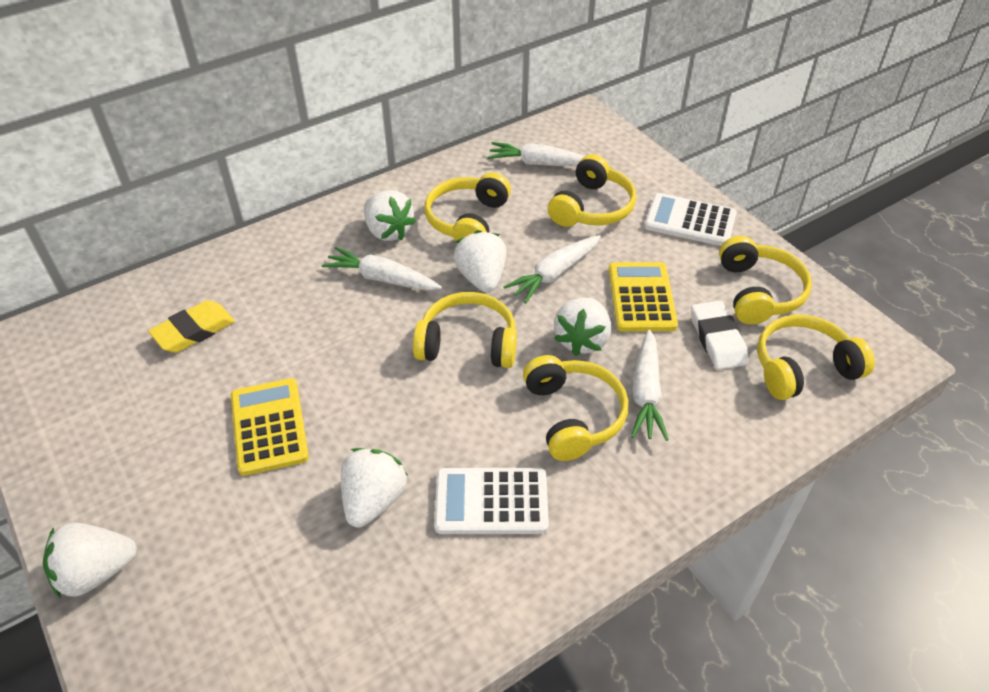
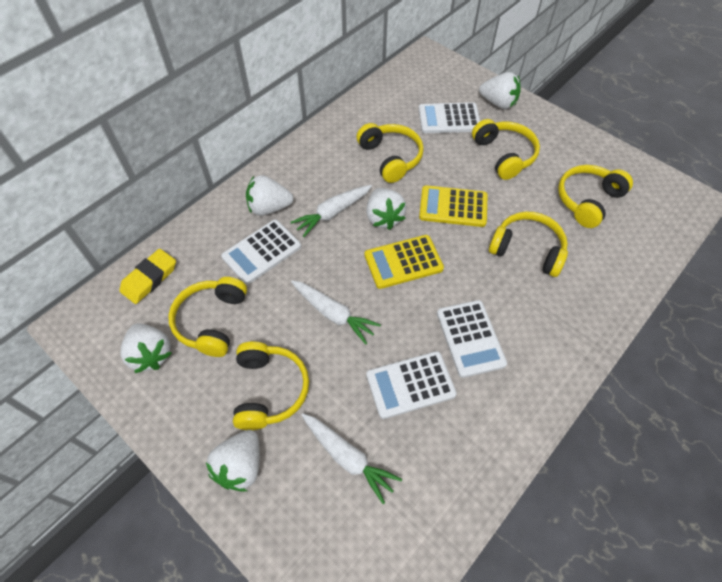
white calculator: 2 -> 4
white carrot: 4 -> 3
white eraser: 1 -> 0

